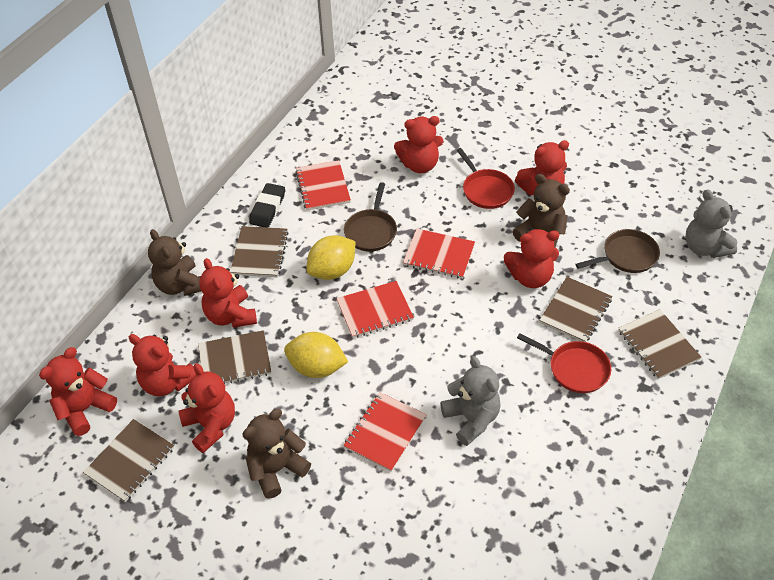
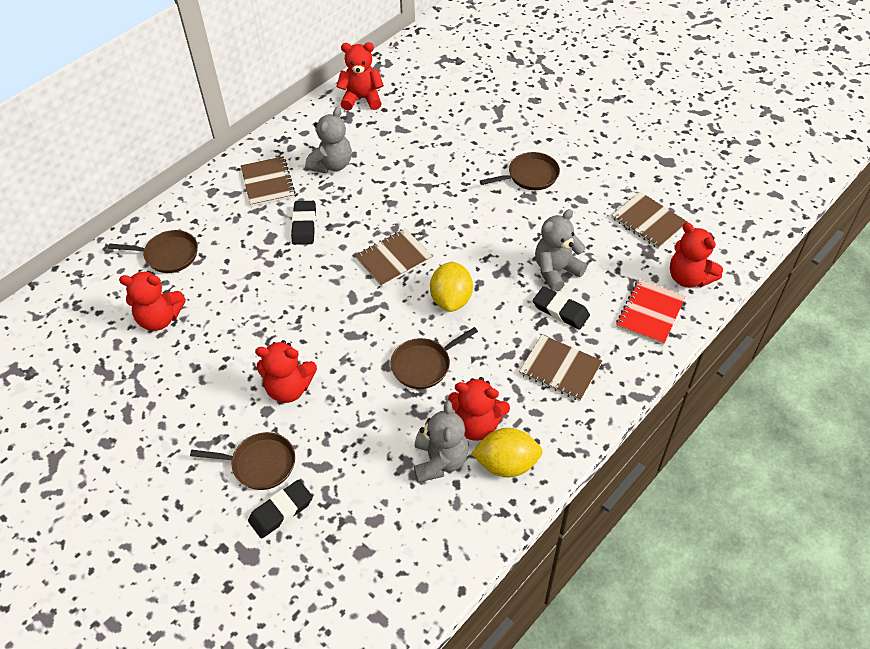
black eraser: 1 -> 3
brown notebook: 5 -> 4
brown pan: 2 -> 4
brown teddy bear: 3 -> 0
grey teddy bear: 2 -> 3
red notebook: 4 -> 1
red pan: 2 -> 0
red teddy bear: 7 -> 5

